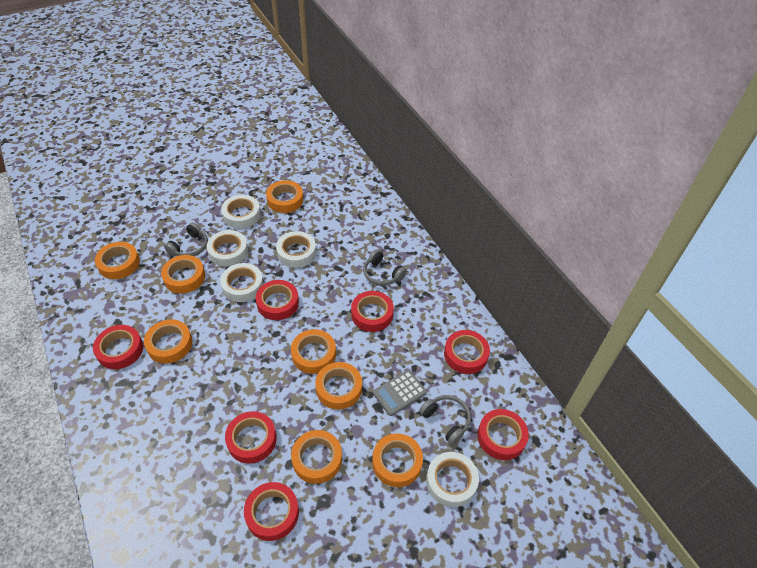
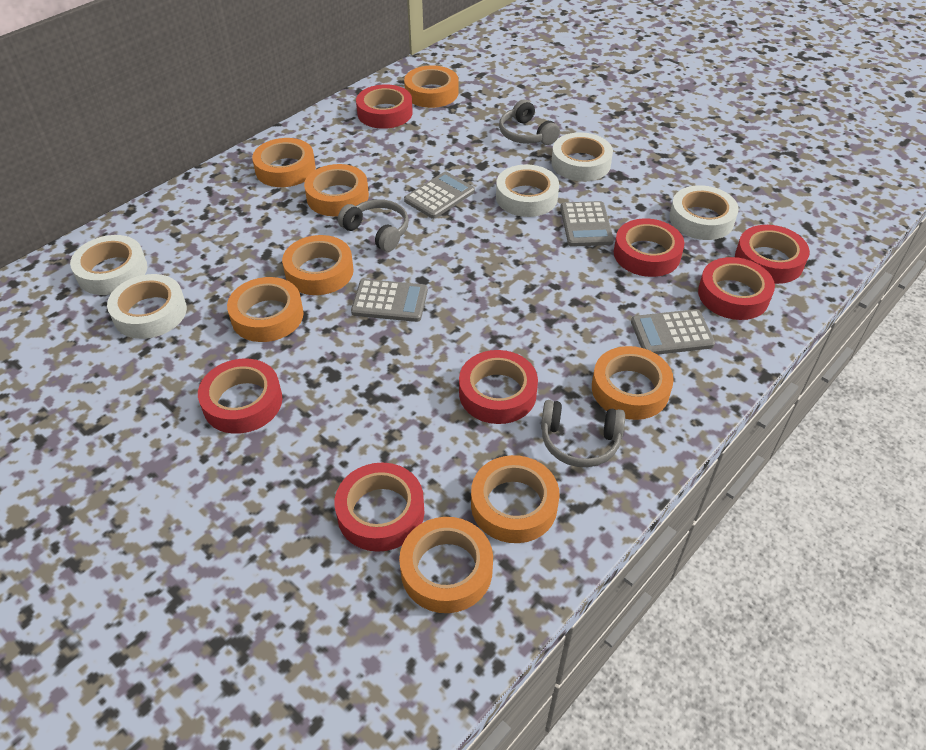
grey calculator: 1 -> 4

